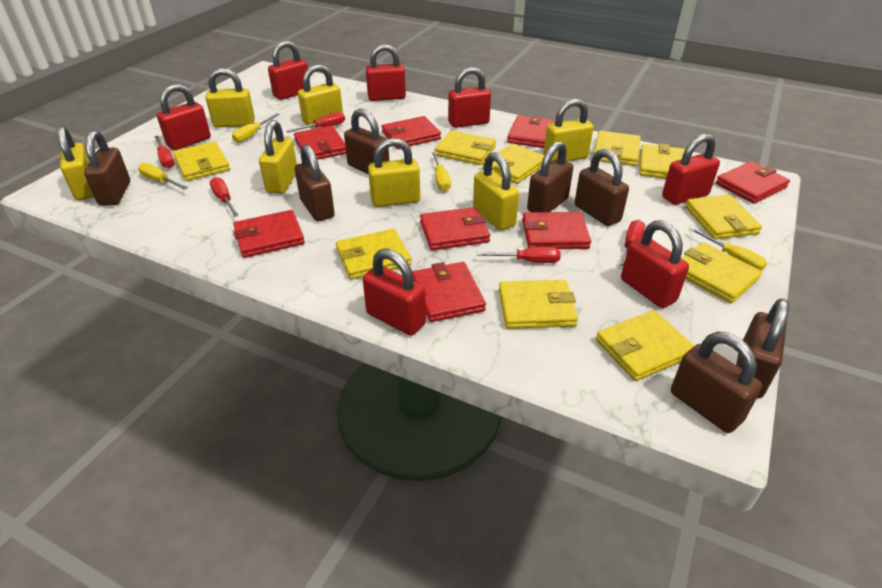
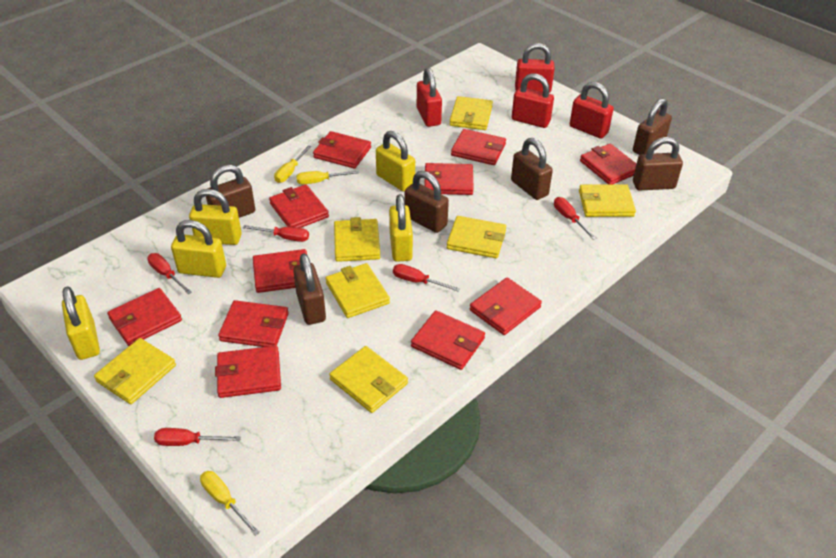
brown padlock: 7 -> 6
red padlock: 7 -> 4
red wallet: 8 -> 11
yellow padlock: 7 -> 5
yellow screwdriver: 4 -> 3
yellow wallet: 10 -> 7

